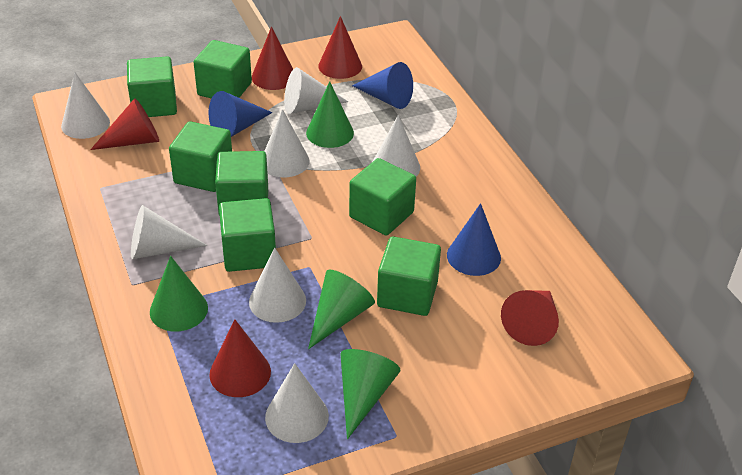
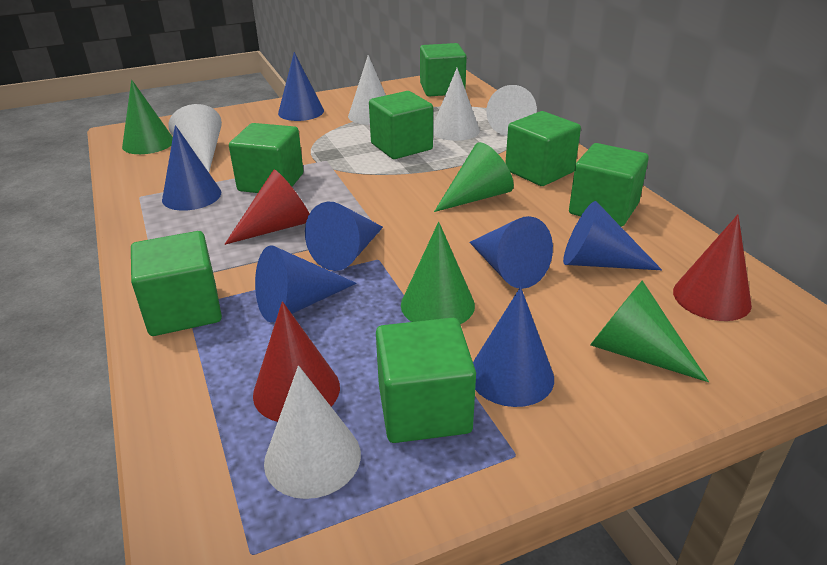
blue cone: 3 -> 7
red cone: 5 -> 3
white cone: 7 -> 5

